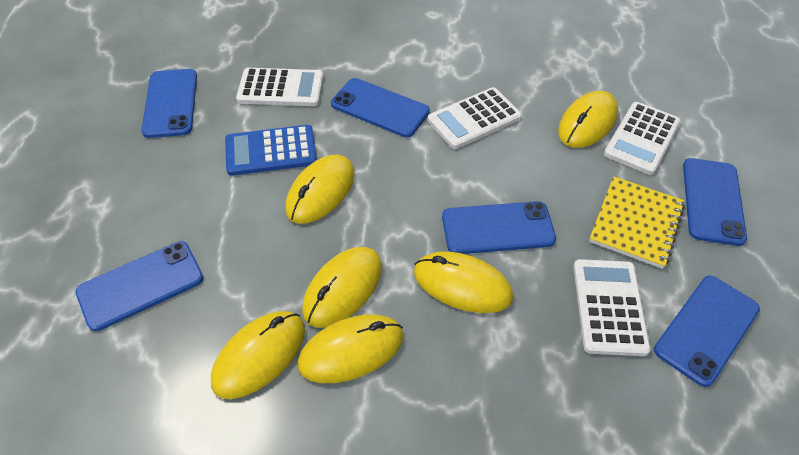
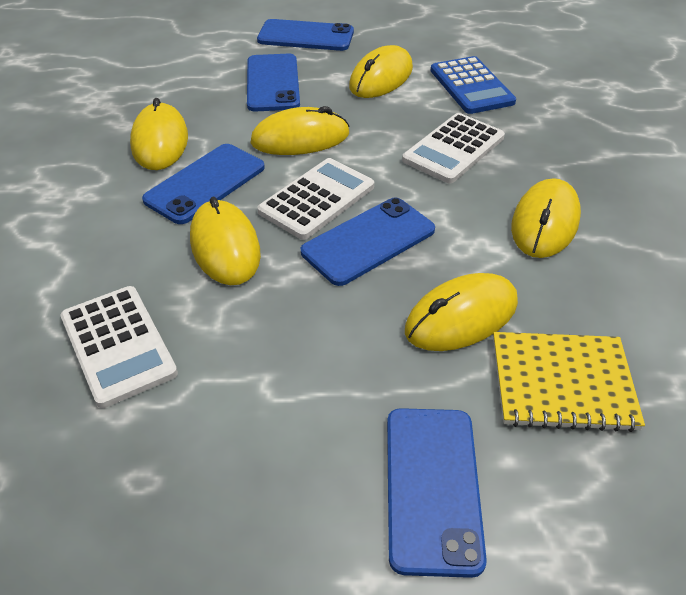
blue phone: 6 -> 5
white calculator: 4 -> 3

